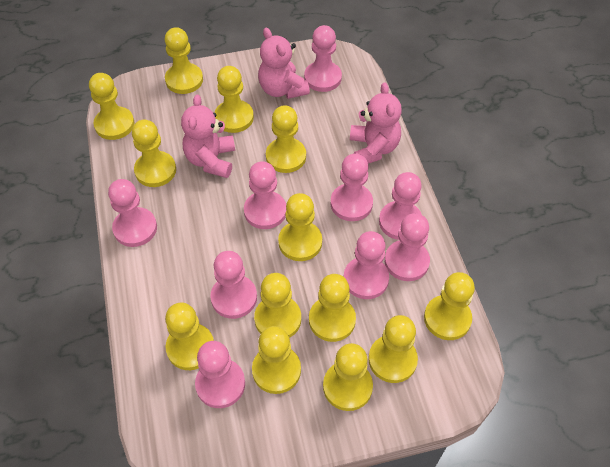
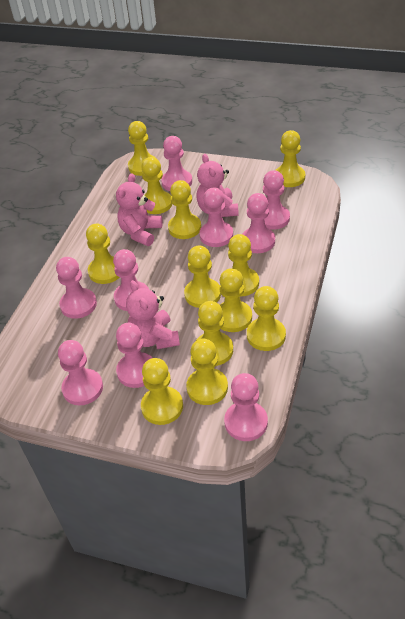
yellow pawn: 13 -> 12

